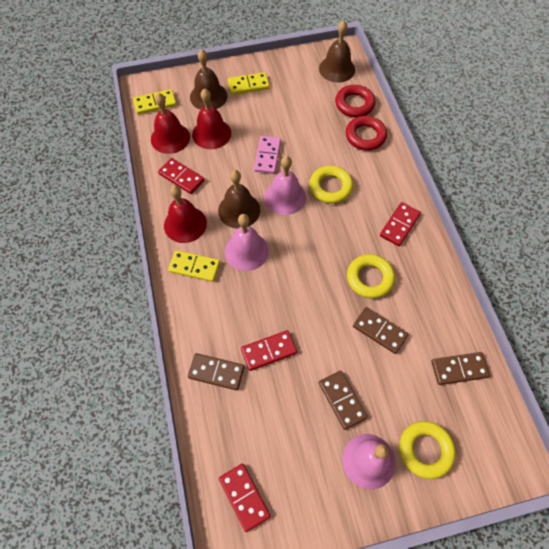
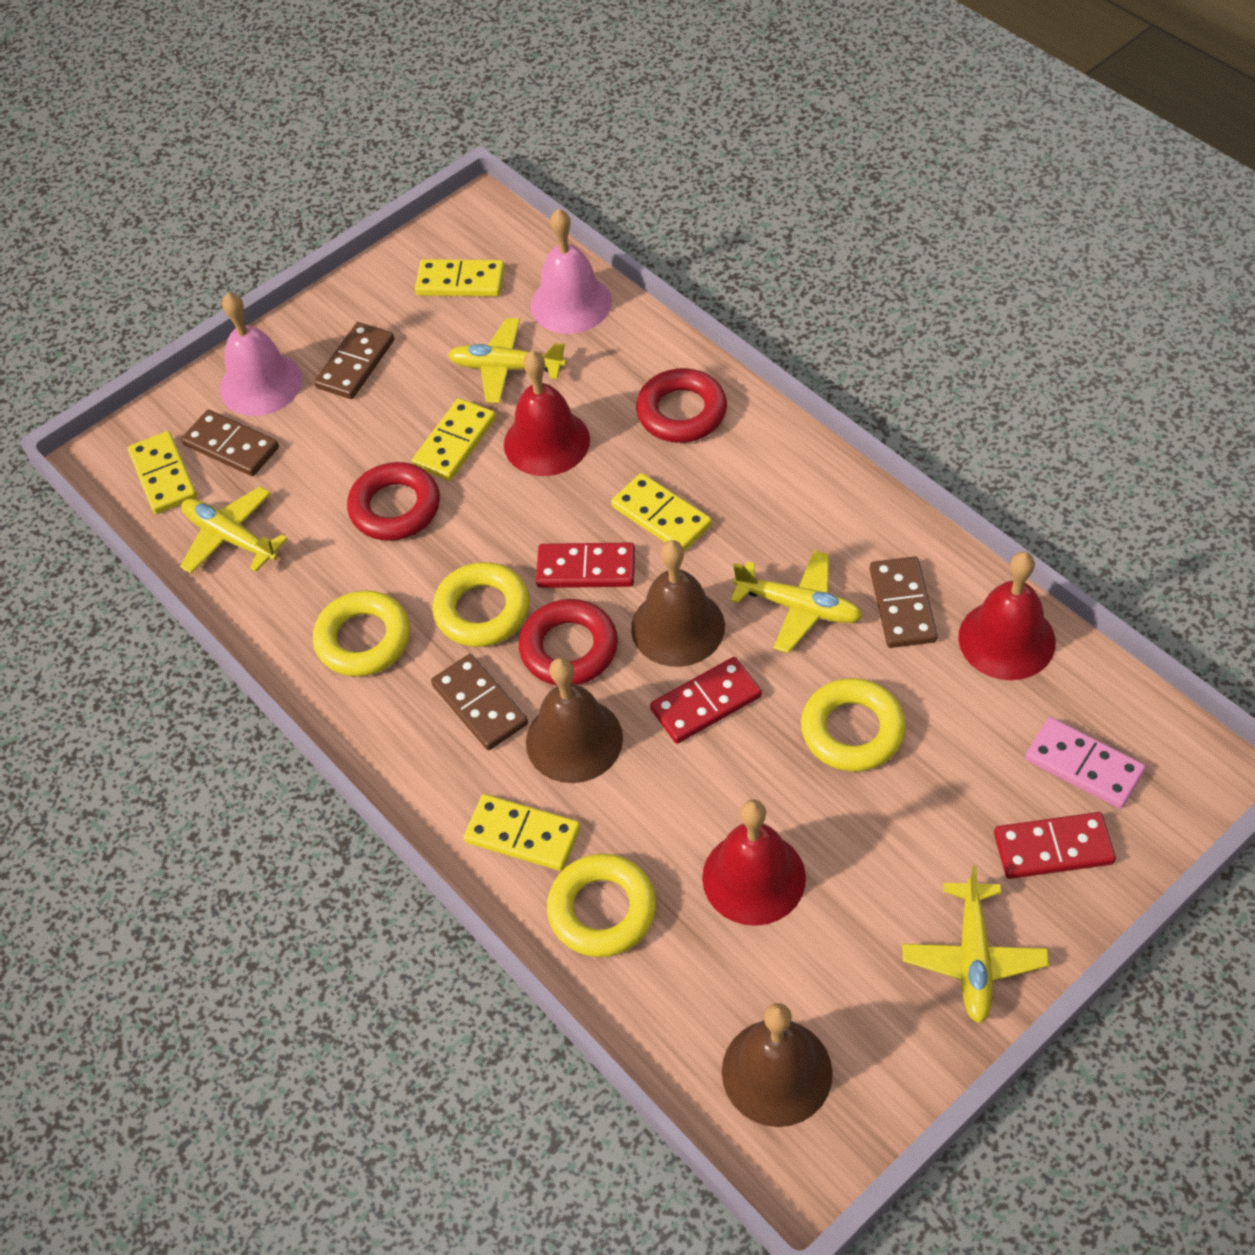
pink bell: 3 -> 2
red domino: 4 -> 3
red ring: 2 -> 3
yellow domino: 3 -> 5
yellow plane: 0 -> 4
yellow ring: 3 -> 4

